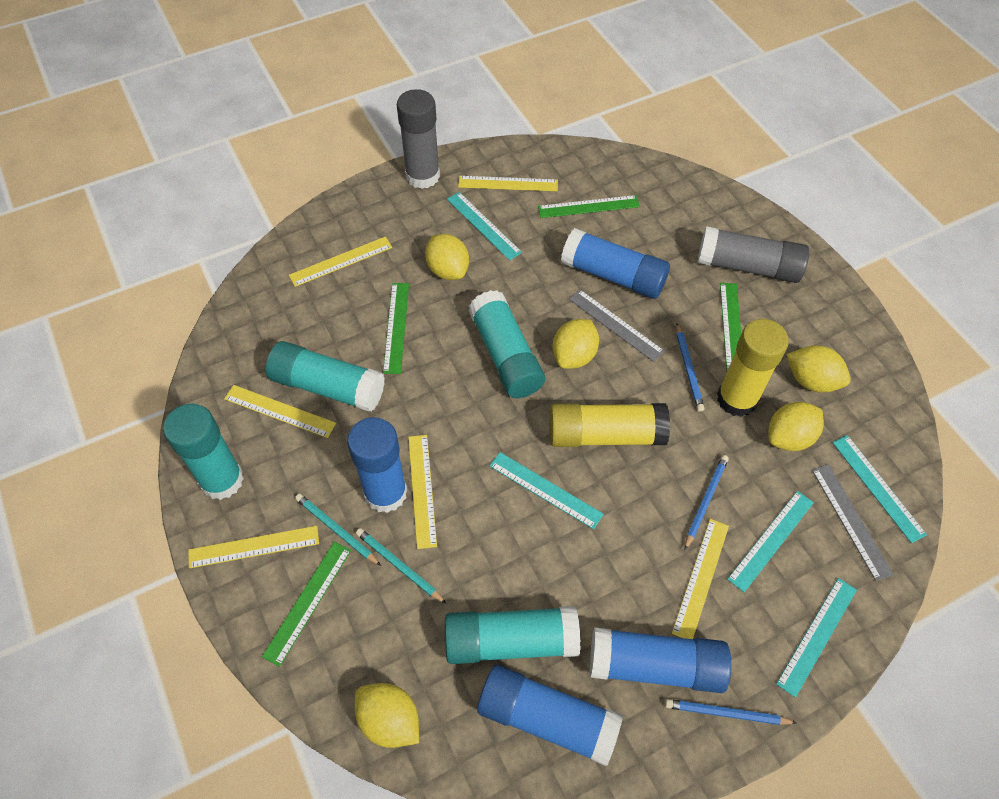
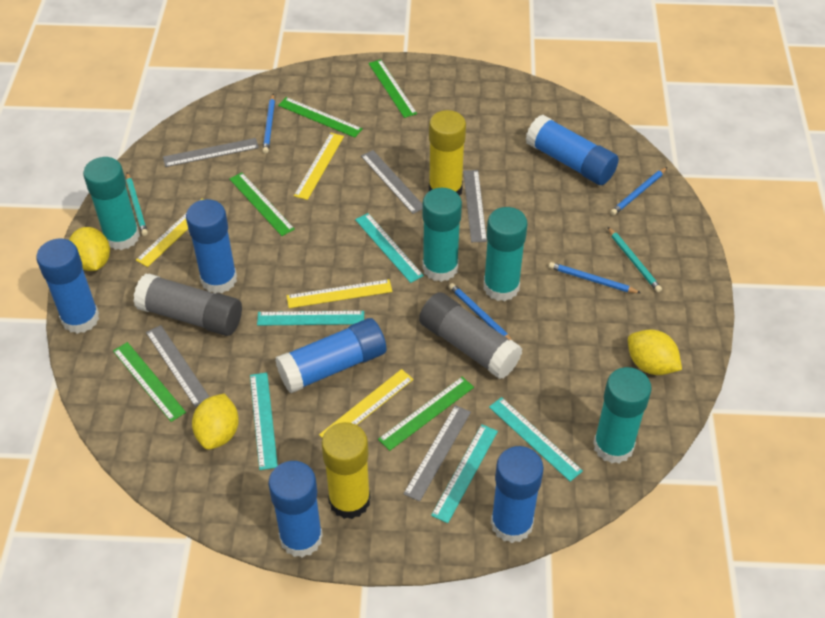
blue glue stick: 4 -> 6
blue pencil: 3 -> 4
green ruler: 4 -> 5
grey ruler: 2 -> 5
yellow lemon: 5 -> 3
yellow ruler: 6 -> 4

